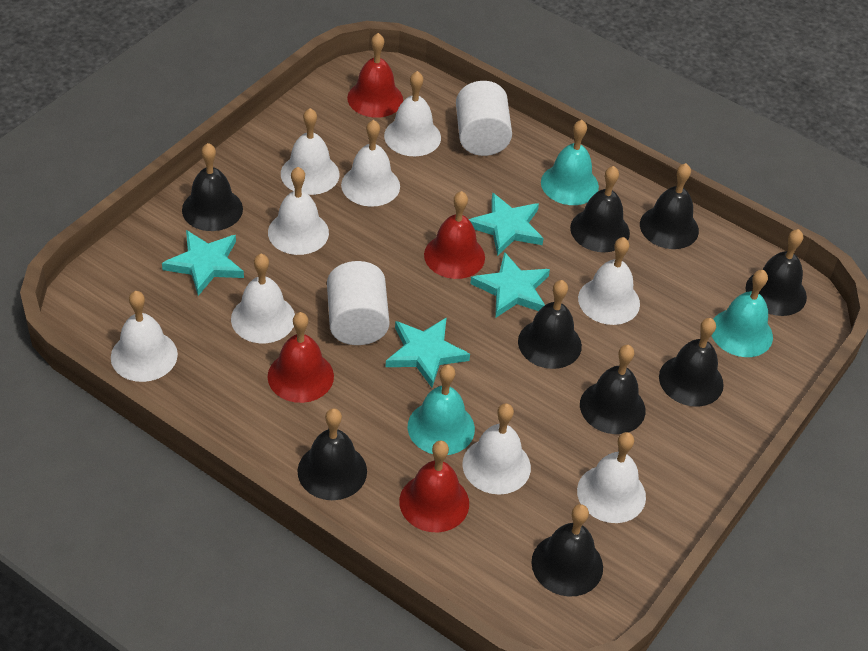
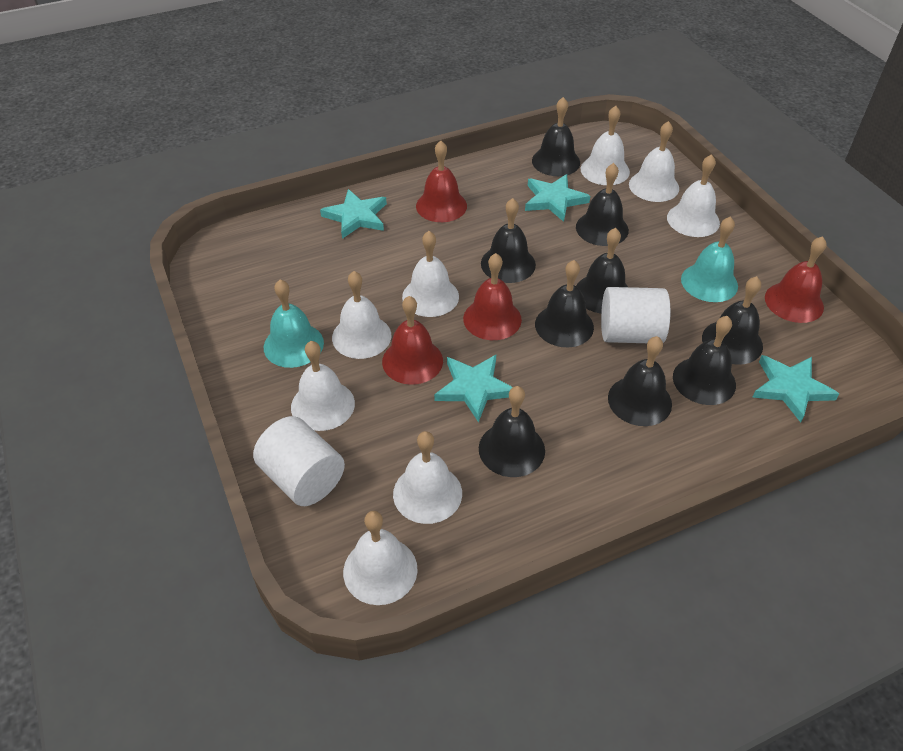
turquoise bell: 3 -> 2
white bell: 9 -> 8

